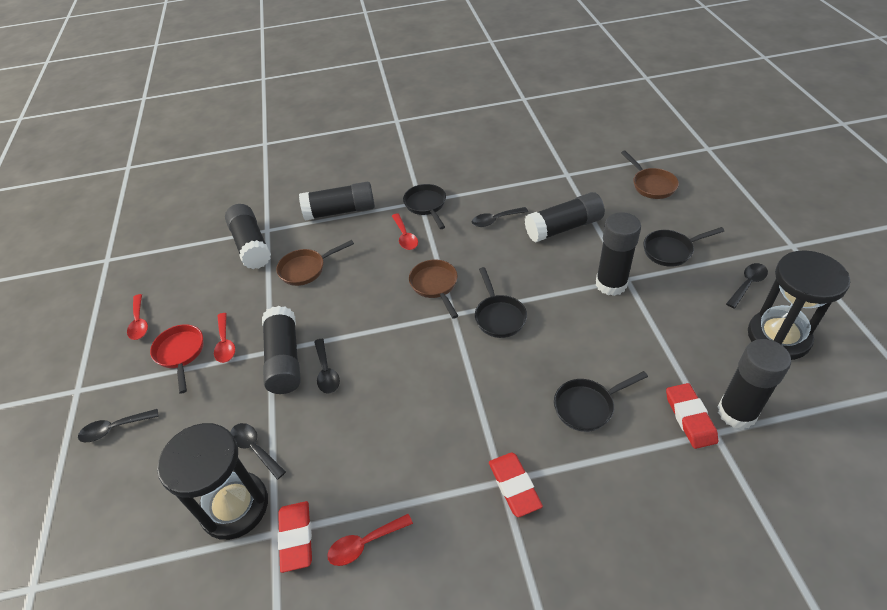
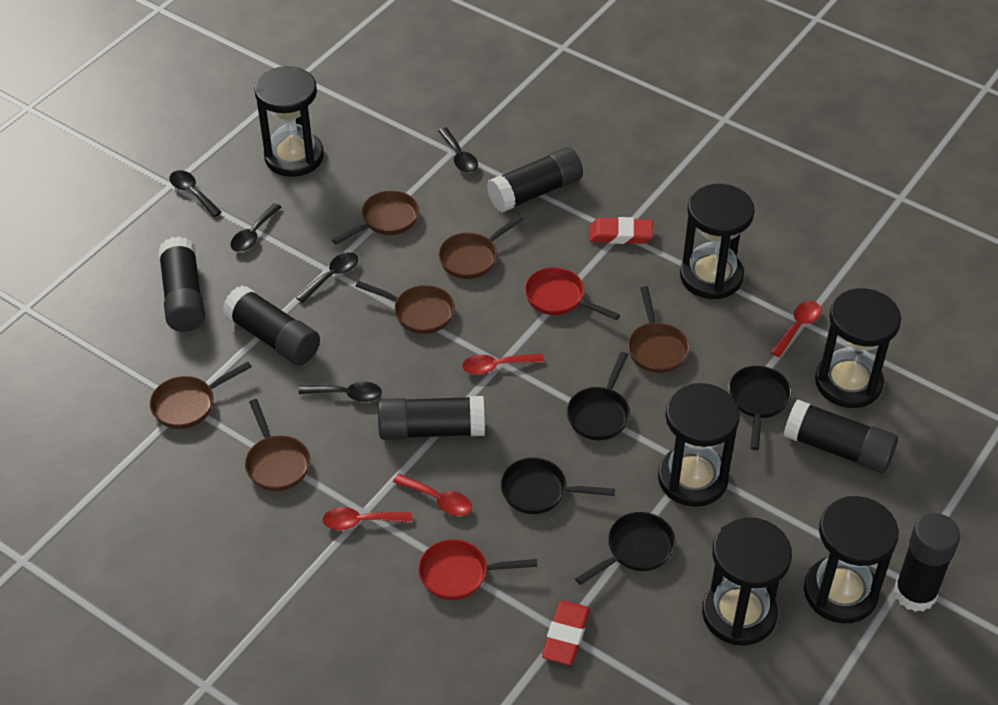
black hourglass: 2 -> 6
brown pan: 3 -> 6
red eraser: 3 -> 2
red pan: 1 -> 2

